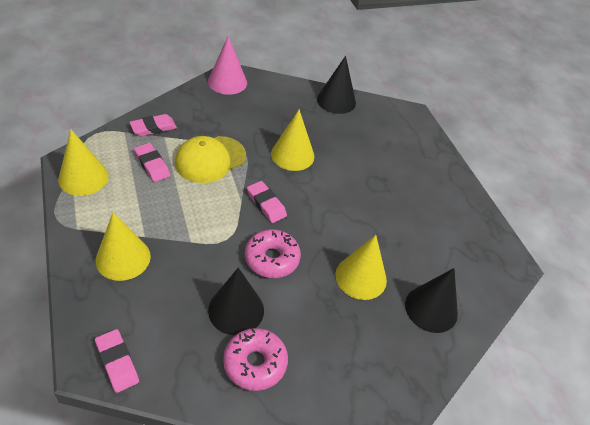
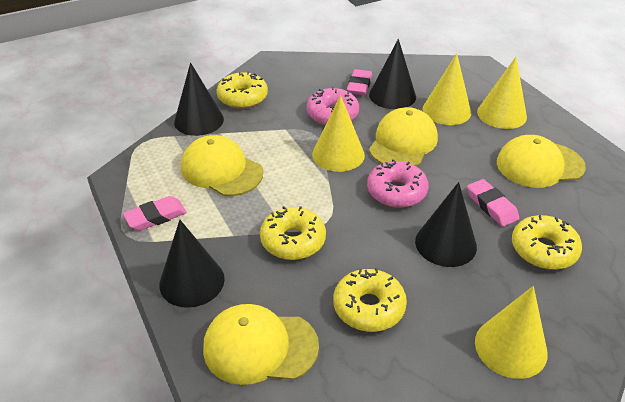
black cone: 3 -> 4
pink cone: 1 -> 0
pink eraser: 4 -> 3
yellow cap: 1 -> 4
yellow donut: 0 -> 4

